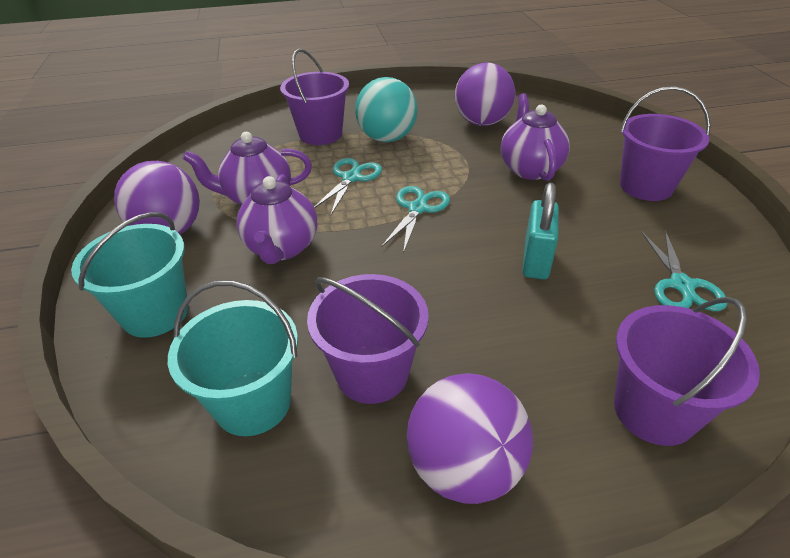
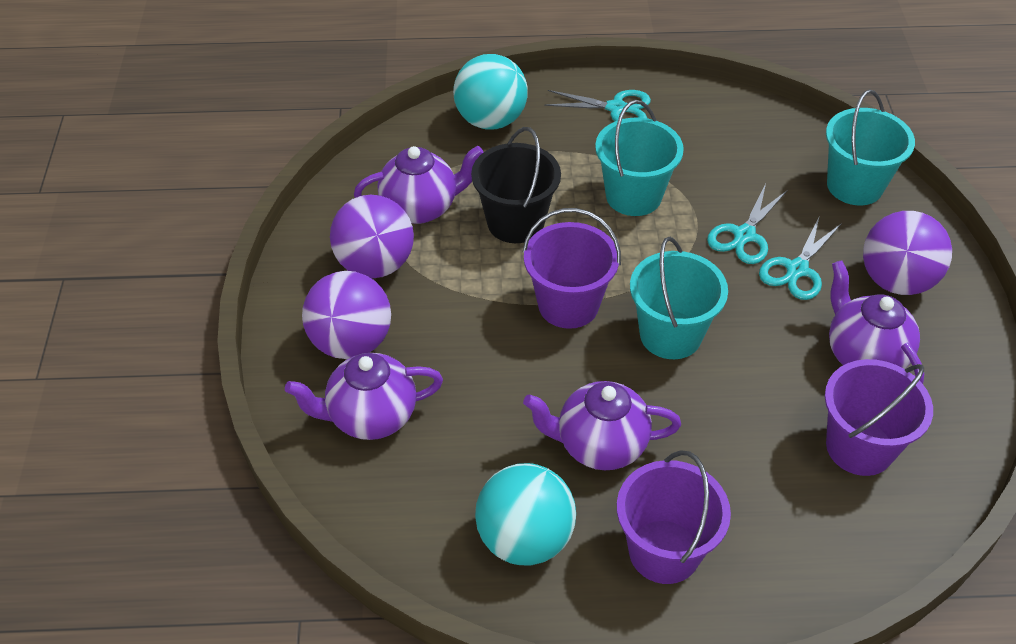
black bucket: 0 -> 1
purple bucket: 4 -> 3
purple teapot: 3 -> 4
turquoise ball: 1 -> 2
turquoise bucket: 2 -> 3
turquoise padlock: 1 -> 0

